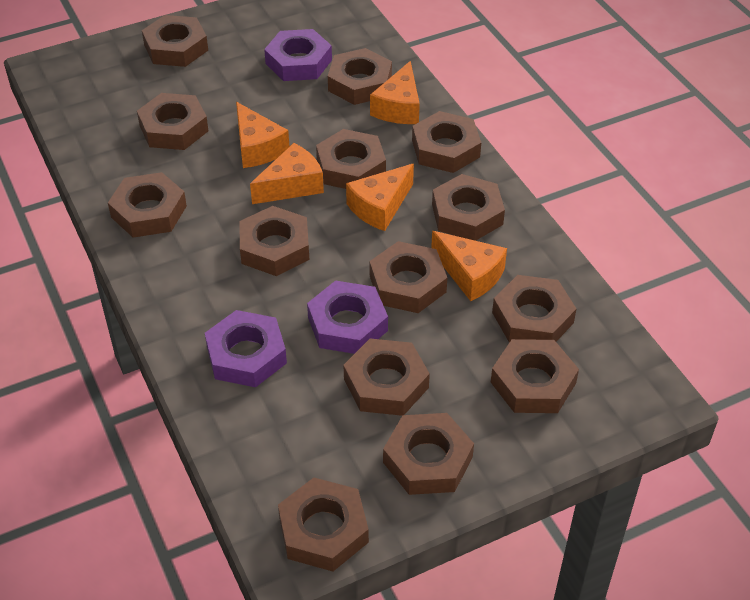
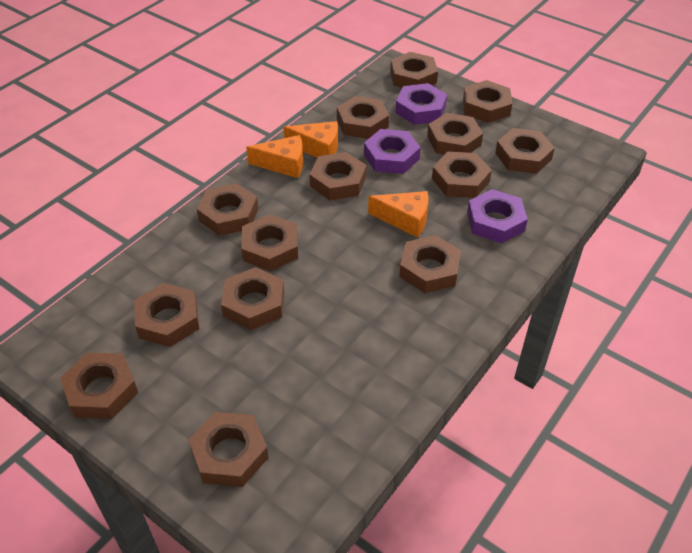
orange cheese: 5 -> 3

